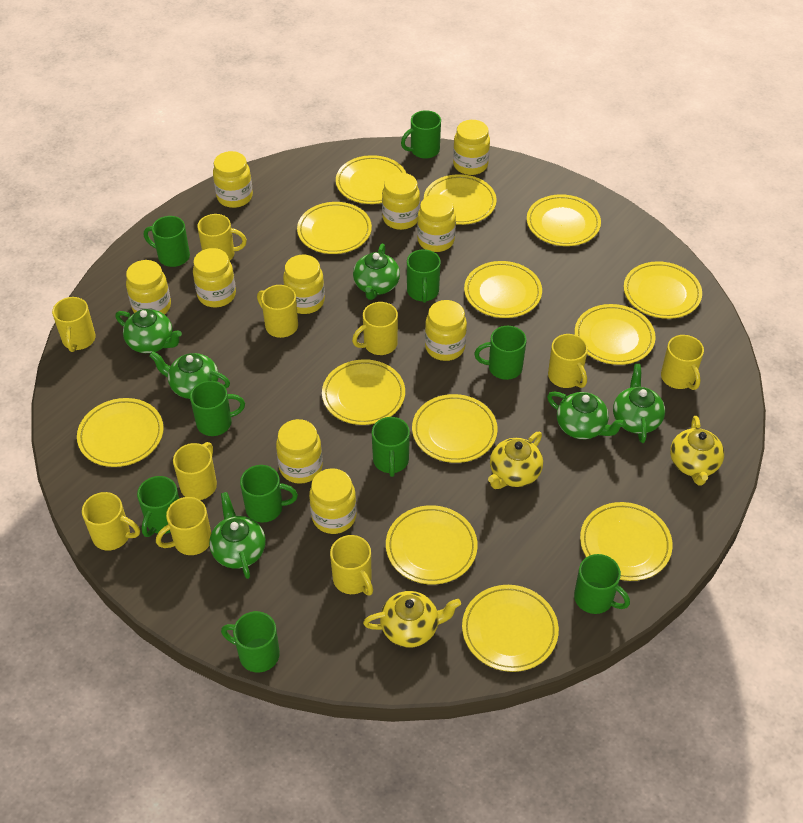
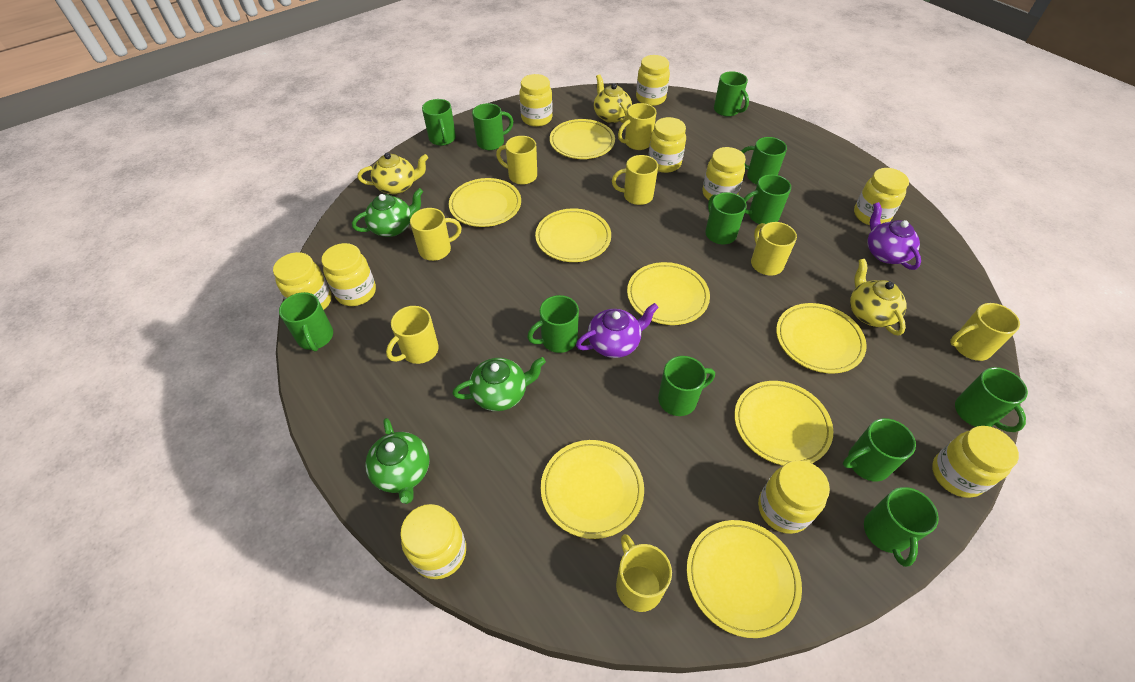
green mug: 10 -> 12
green teapot: 6 -> 3
purple teapot: 0 -> 2
yellow mug: 10 -> 8
yellow plate: 13 -> 8

